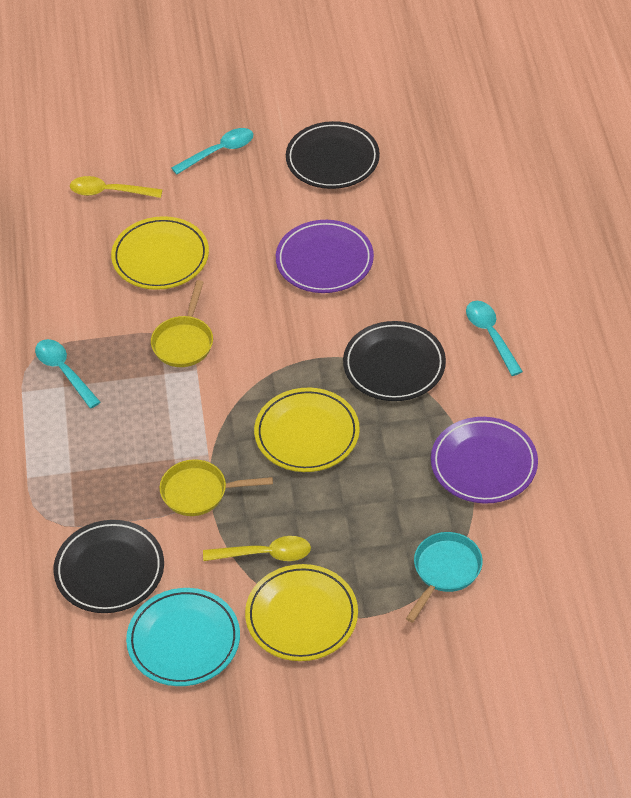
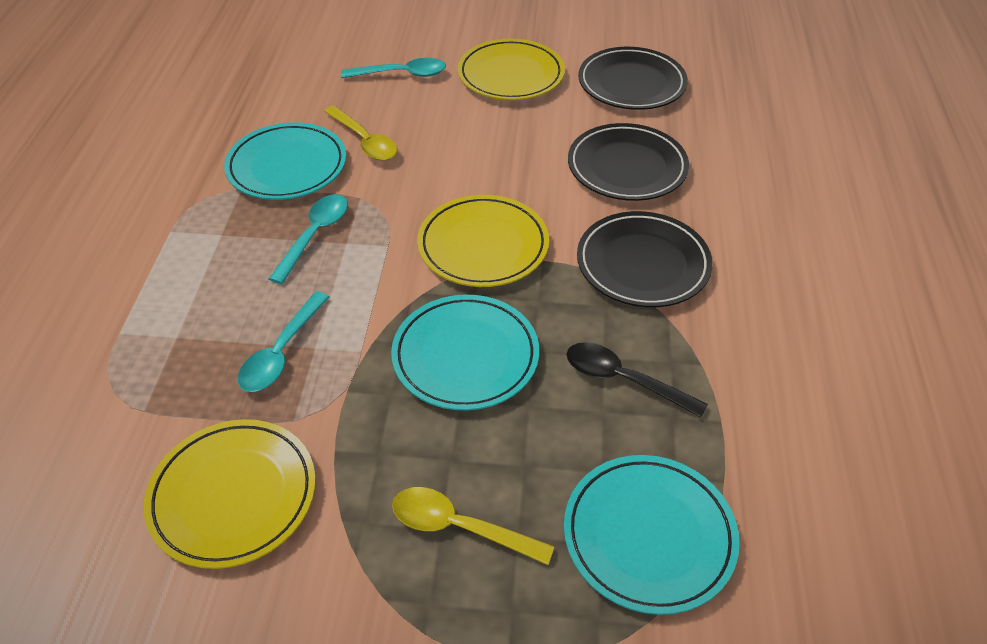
black spoon: 0 -> 1
purple plate: 2 -> 0
turquoise pan: 1 -> 0
turquoise plate: 1 -> 3
yellow pan: 2 -> 0

